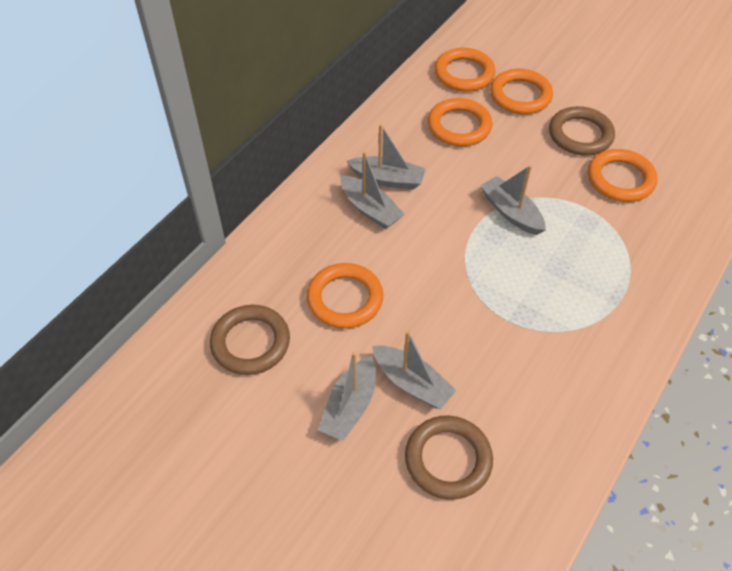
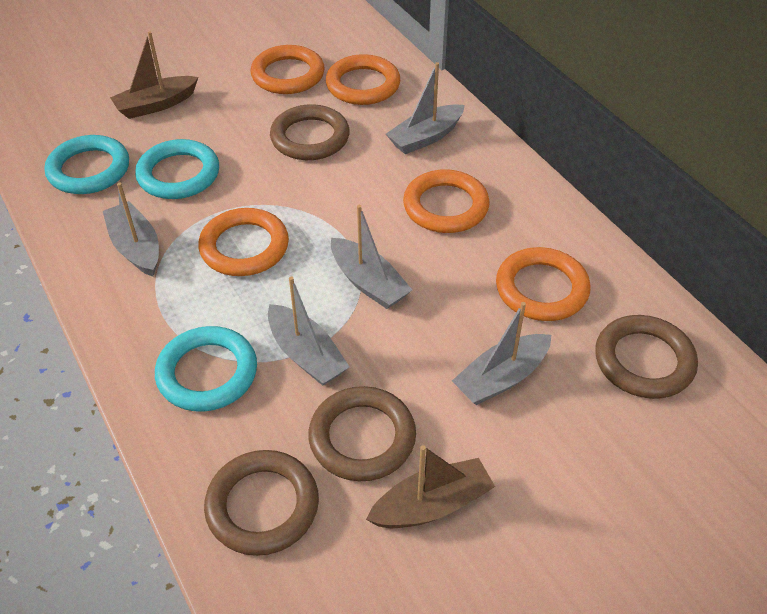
brown boat: 0 -> 2
brown ring: 3 -> 4
turquoise ring: 0 -> 3

